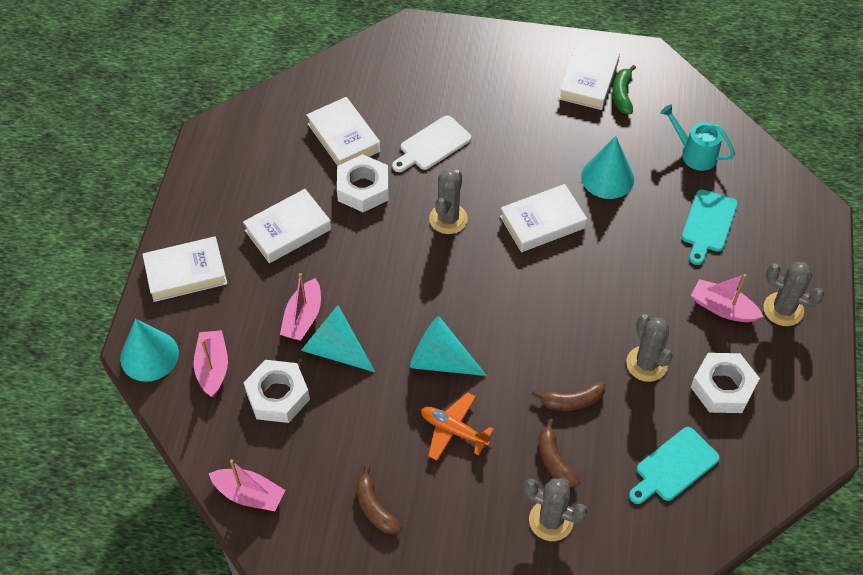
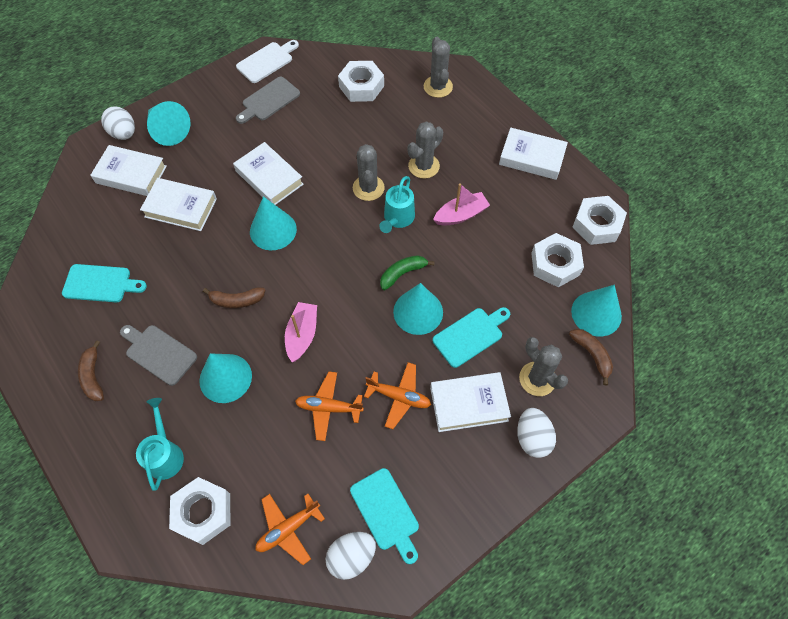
grey cutting board: 0 -> 2
orange plane: 1 -> 3
pink boat: 4 -> 2
turquoise cone: 4 -> 5
turquoise cutting board: 2 -> 3
turquoise watering can: 1 -> 2
white egg: 0 -> 3
white nut: 3 -> 4

